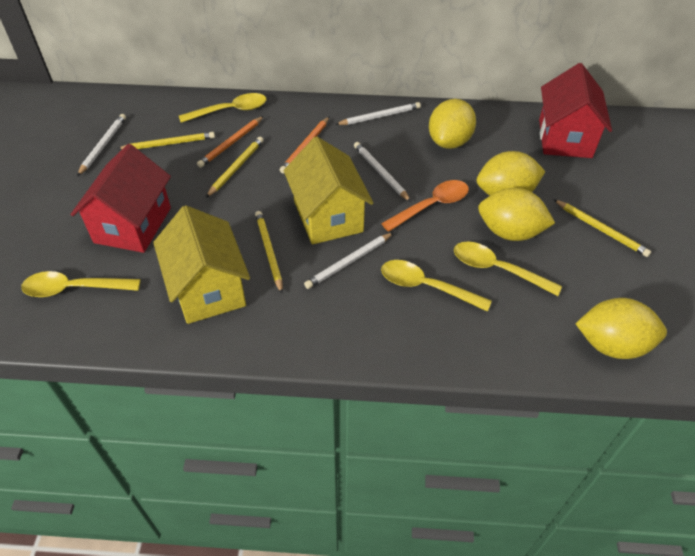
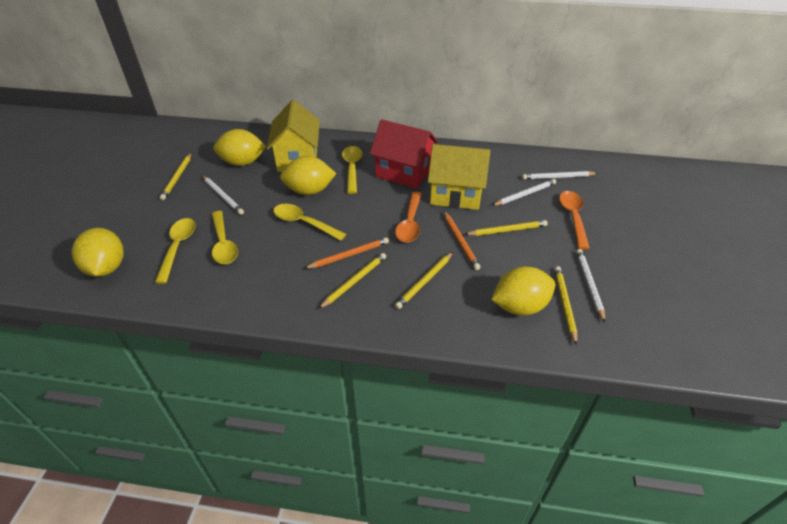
orange spoon: 1 -> 2
red house: 2 -> 1
yellow pencil: 4 -> 5

